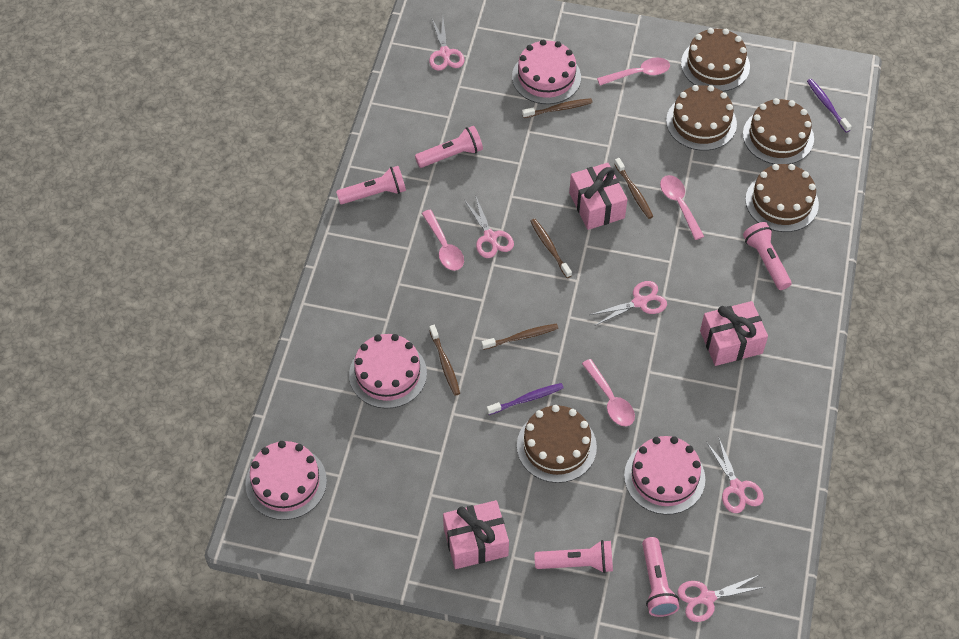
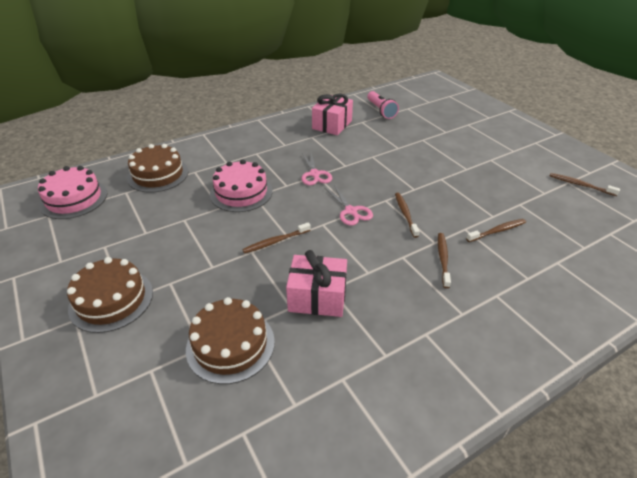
brown cake: 5 -> 3
pink cake: 4 -> 2
pink flashlight: 5 -> 1
pink gift: 3 -> 2
pink scissors: 5 -> 2
pink spoon: 4 -> 0
purple toothbrush: 2 -> 0

